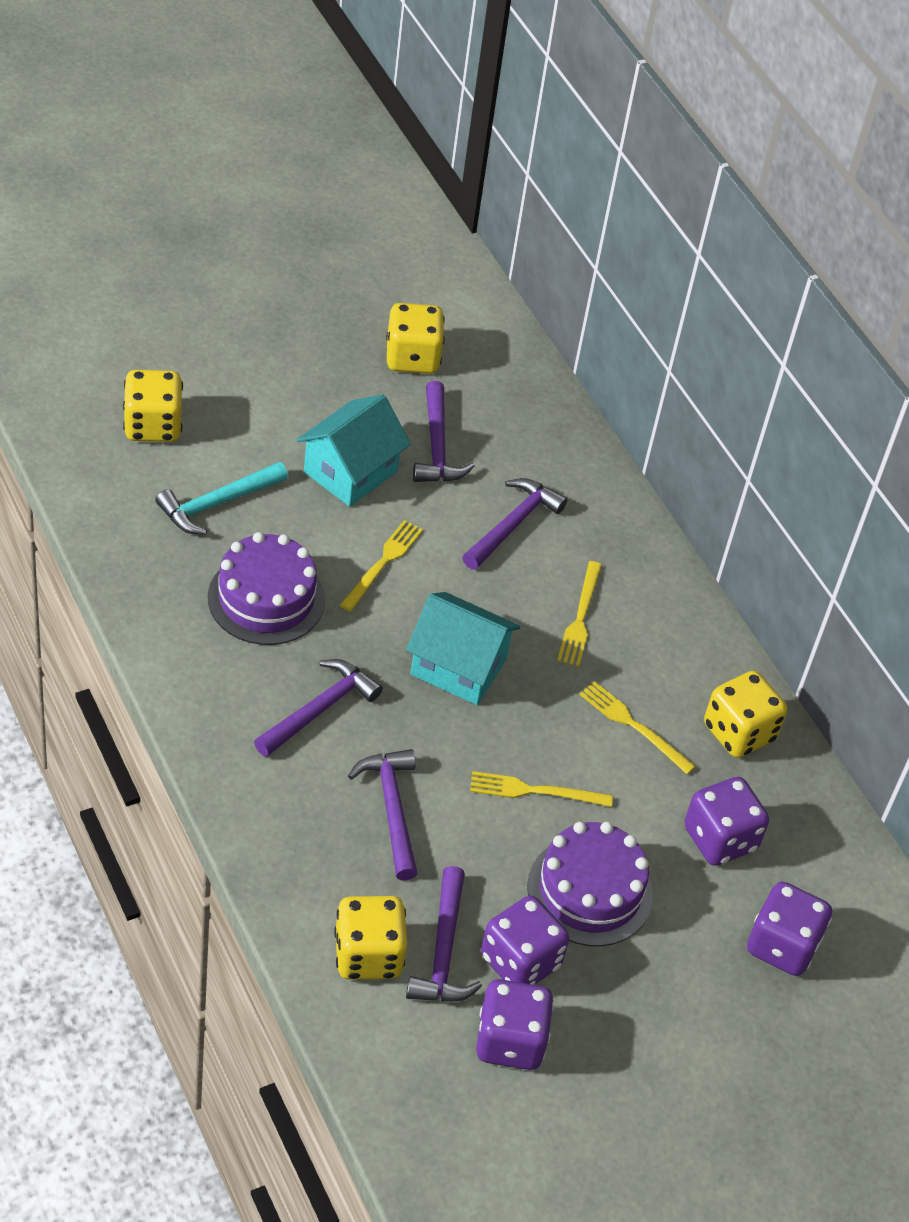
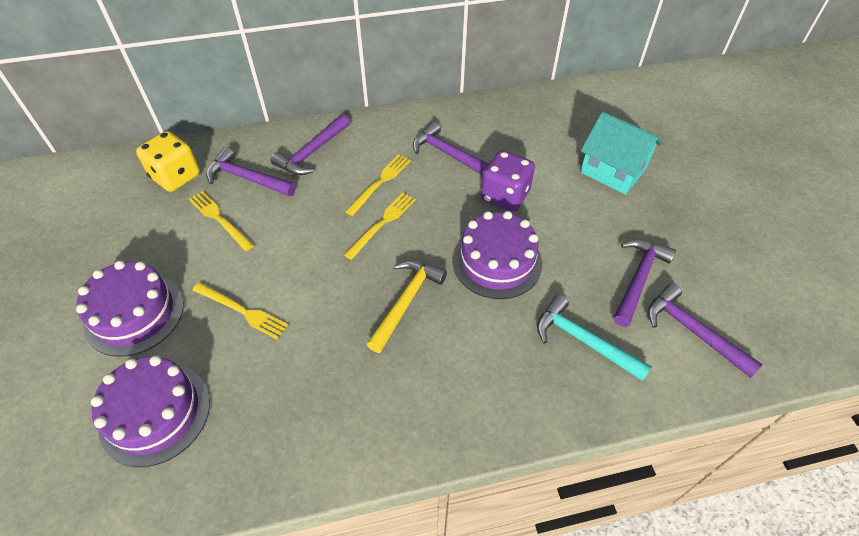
purple cake: 2 -> 3
purple dice: 4 -> 1
turquoise house: 2 -> 1
yellow dice: 4 -> 1
yellow hammer: 0 -> 1

